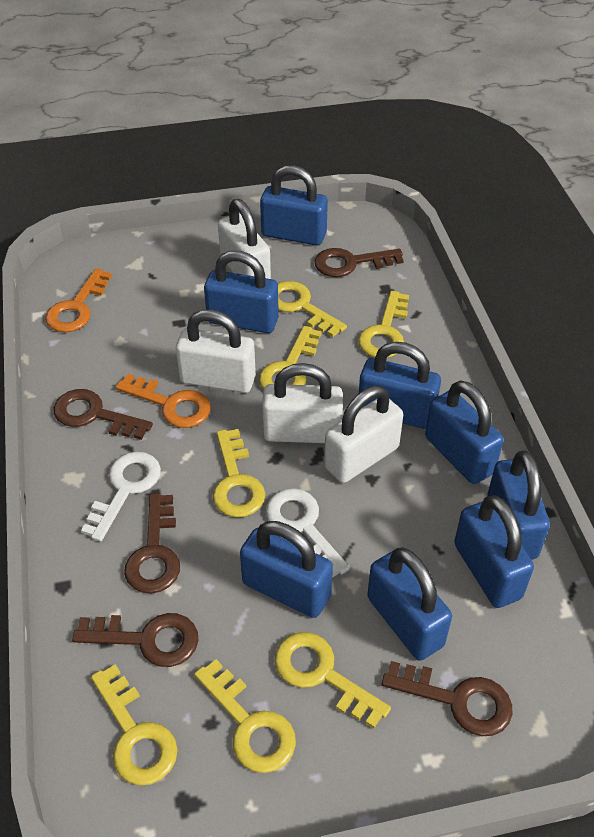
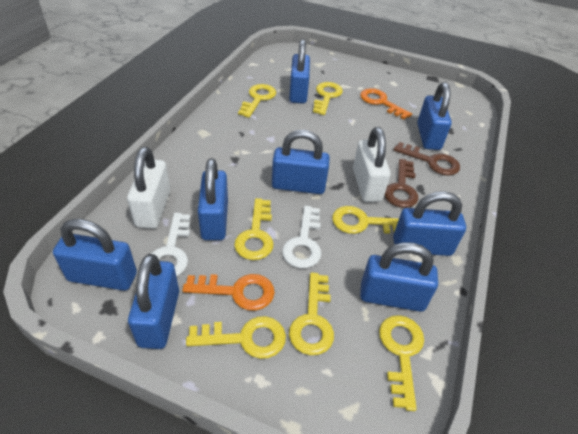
brown key: 5 -> 2
white padlock: 4 -> 2

